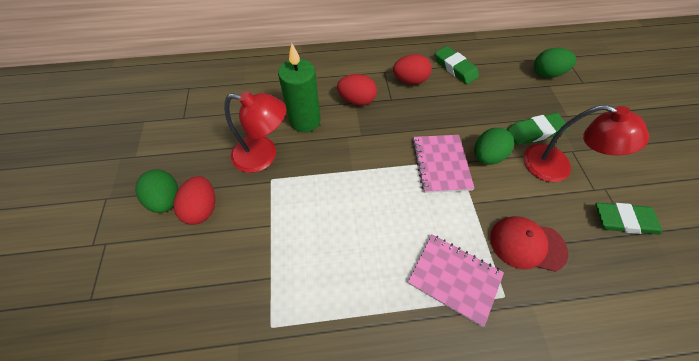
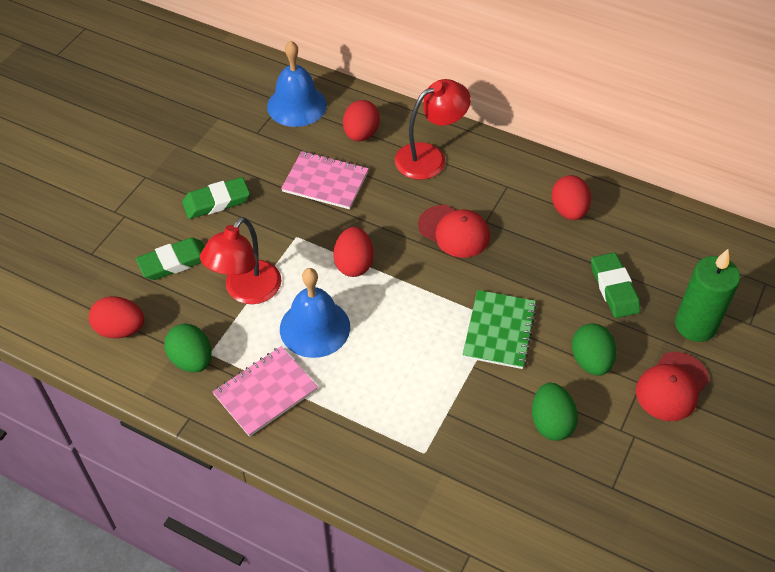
blue bell: 0 -> 2
green notebook: 0 -> 1
red cap: 1 -> 2
red egg: 3 -> 4

